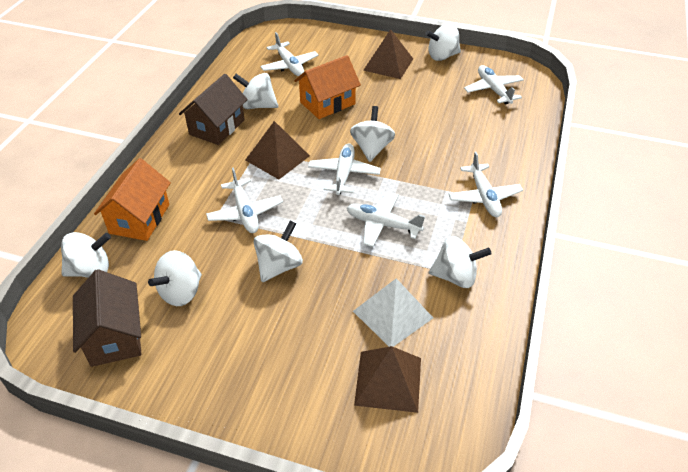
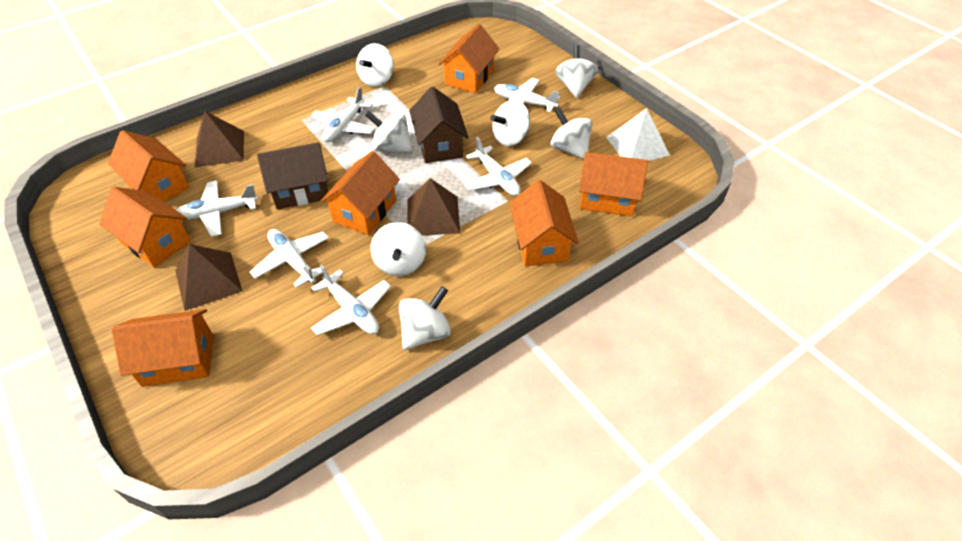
orange house: 2 -> 7

